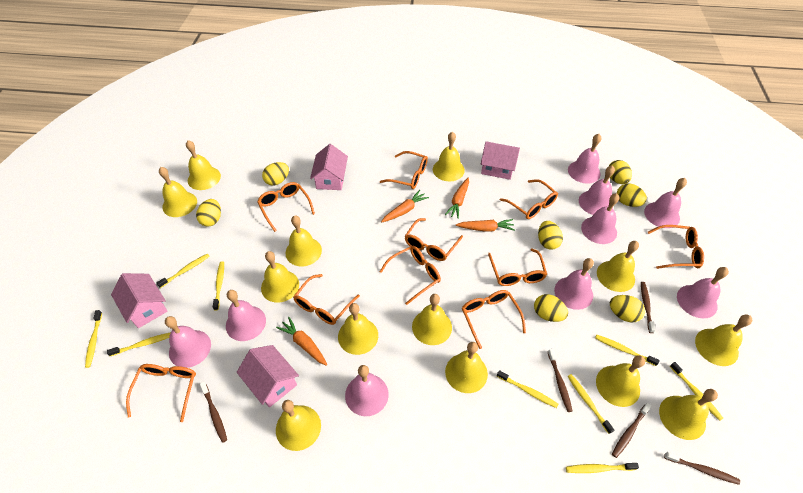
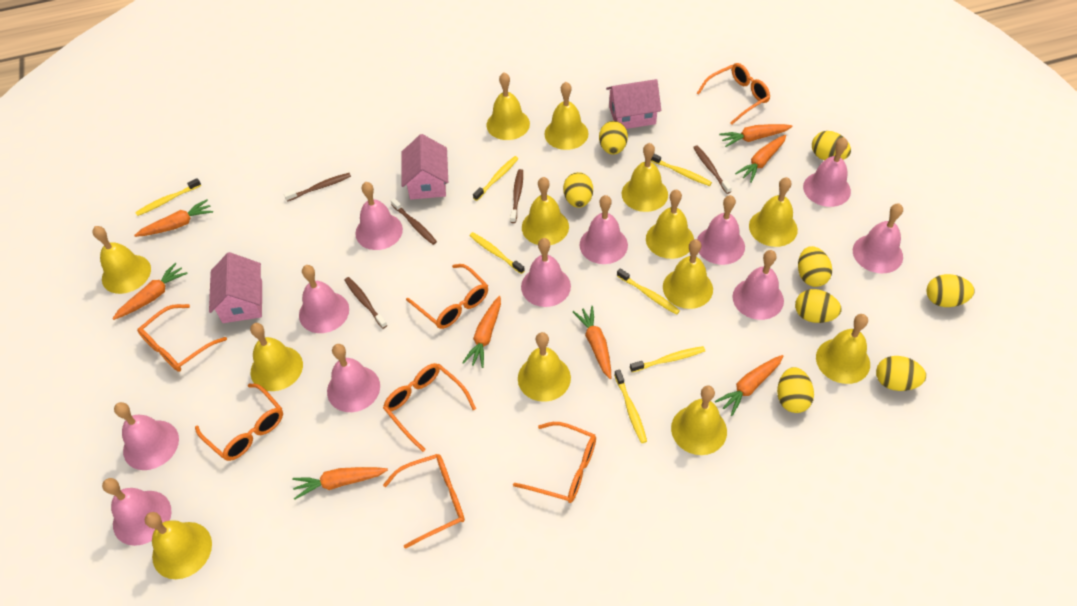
orange carrot: 4 -> 8
orange glasses: 10 -> 7
pink bell: 9 -> 11
pink house: 4 -> 3
yellow egg: 7 -> 8
yellow toothbrush: 9 -> 7

